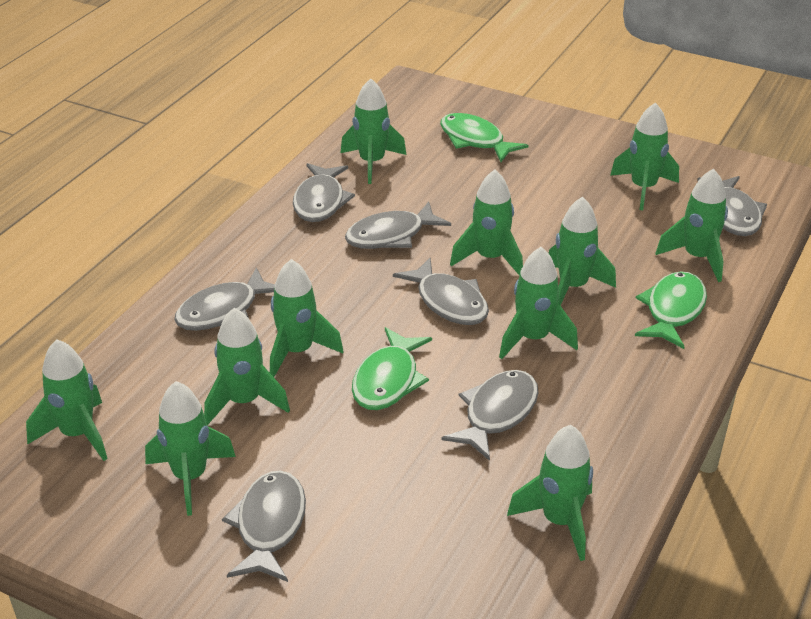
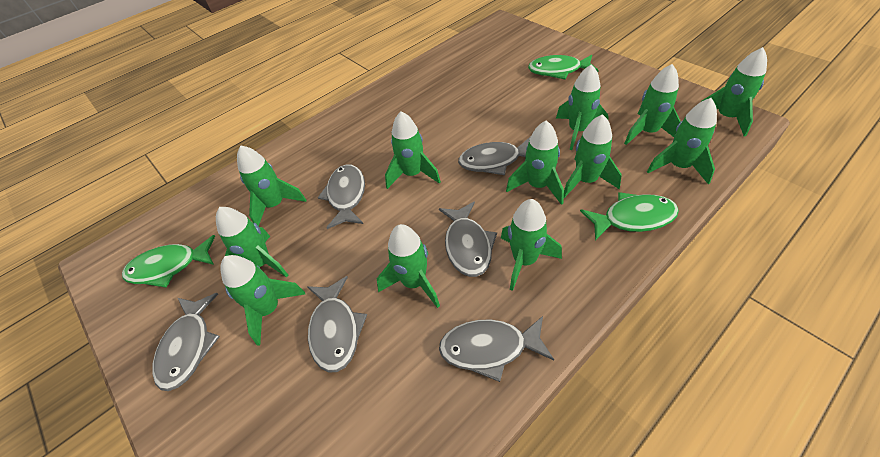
green rocket: 11 -> 12
grey fish: 7 -> 6

